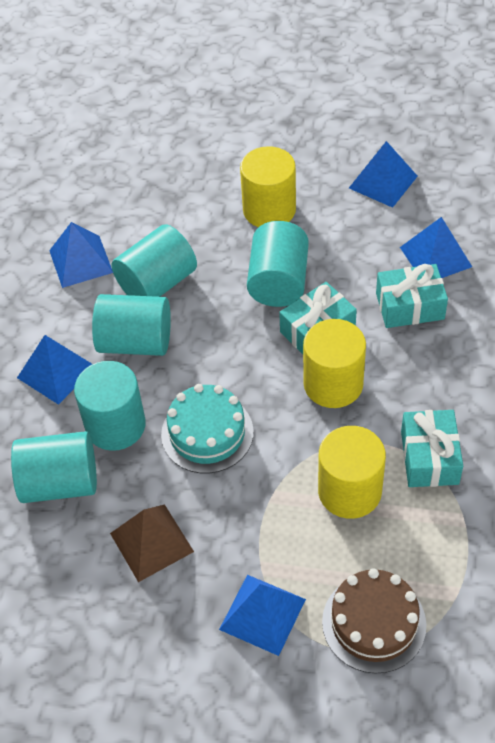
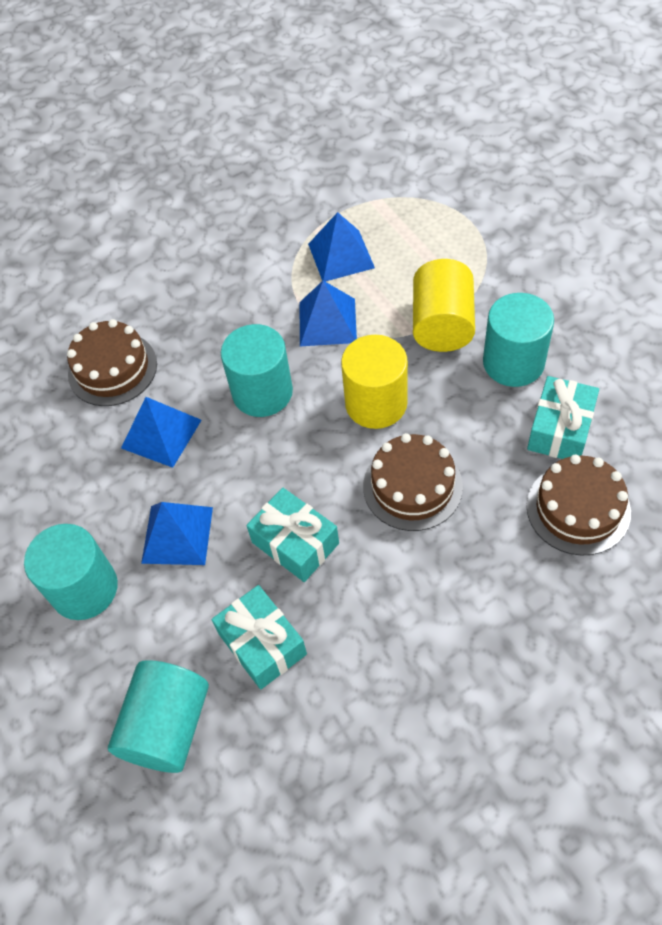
blue pyramid: 5 -> 4
brown cake: 1 -> 3
brown pyramid: 1 -> 0
turquoise cake: 1 -> 0
turquoise cylinder: 5 -> 4
yellow cylinder: 3 -> 2

